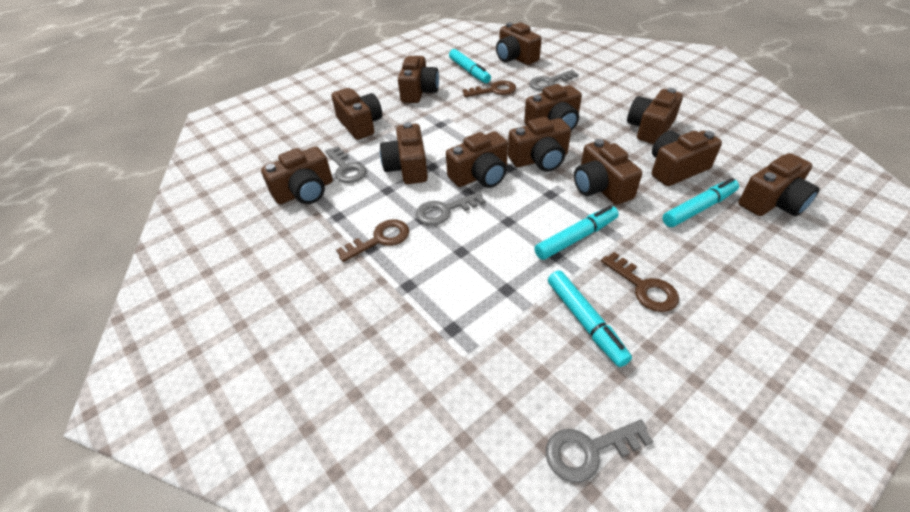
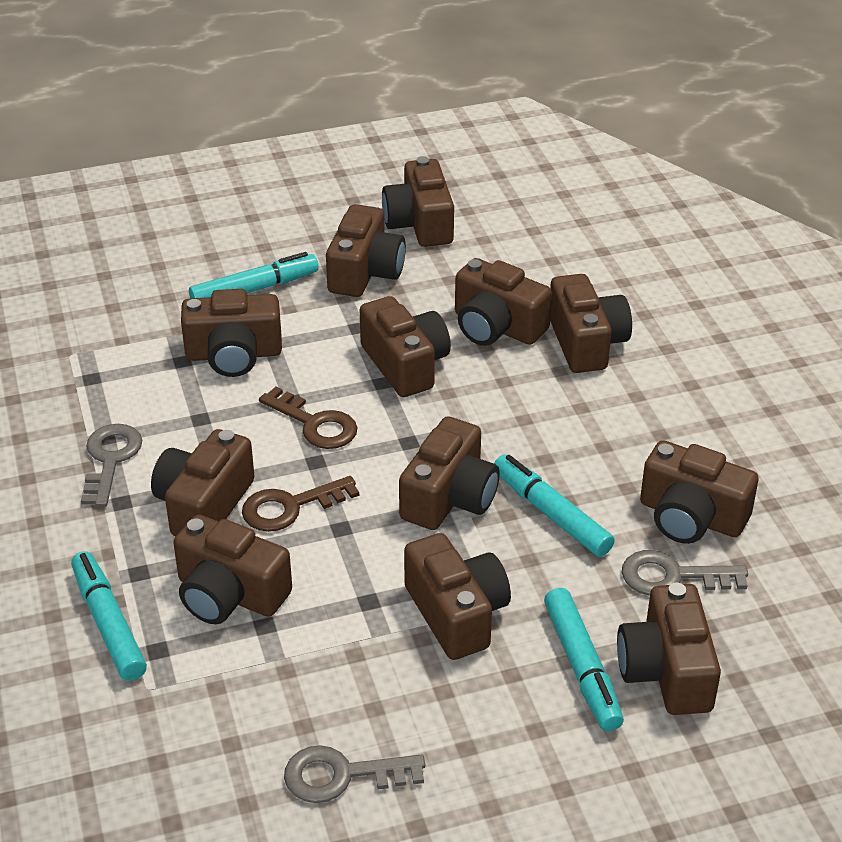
brown key: 3 -> 2
grey key: 4 -> 3

